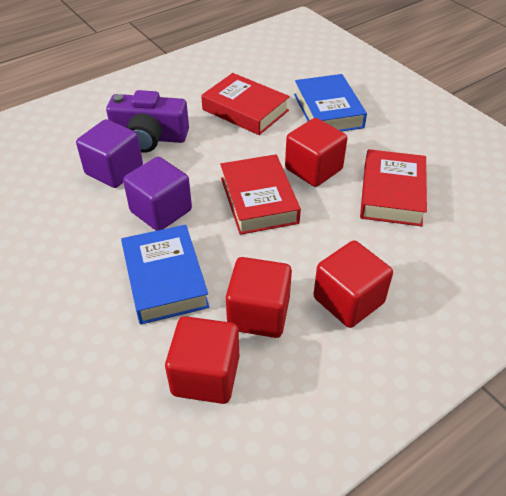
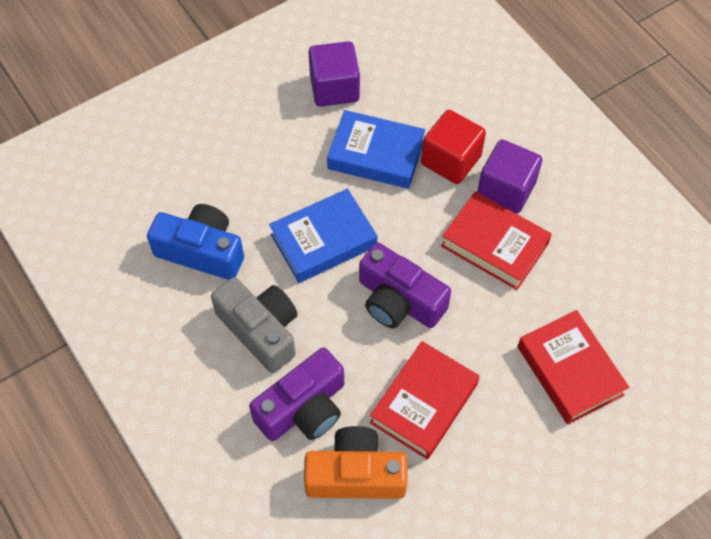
blue camera: 0 -> 1
grey camera: 0 -> 1
orange camera: 0 -> 1
purple camera: 1 -> 2
red cube: 4 -> 1

